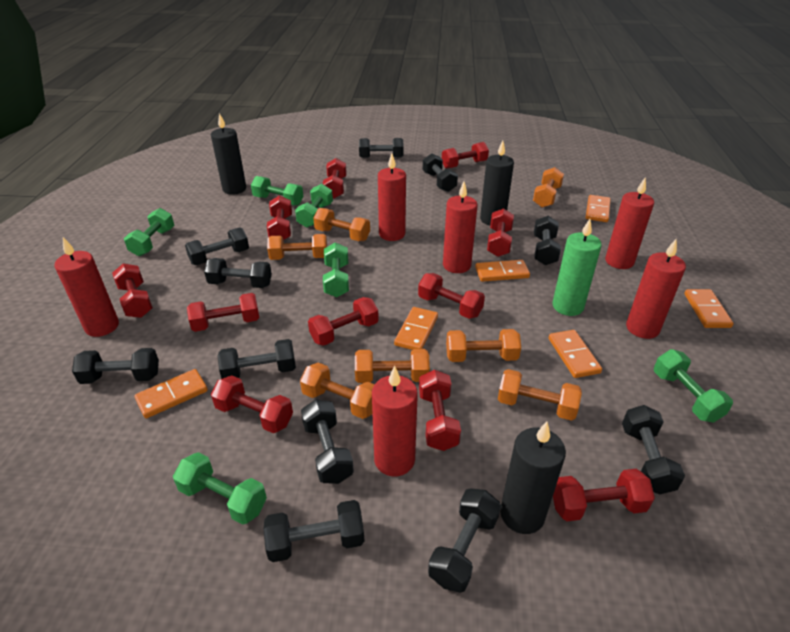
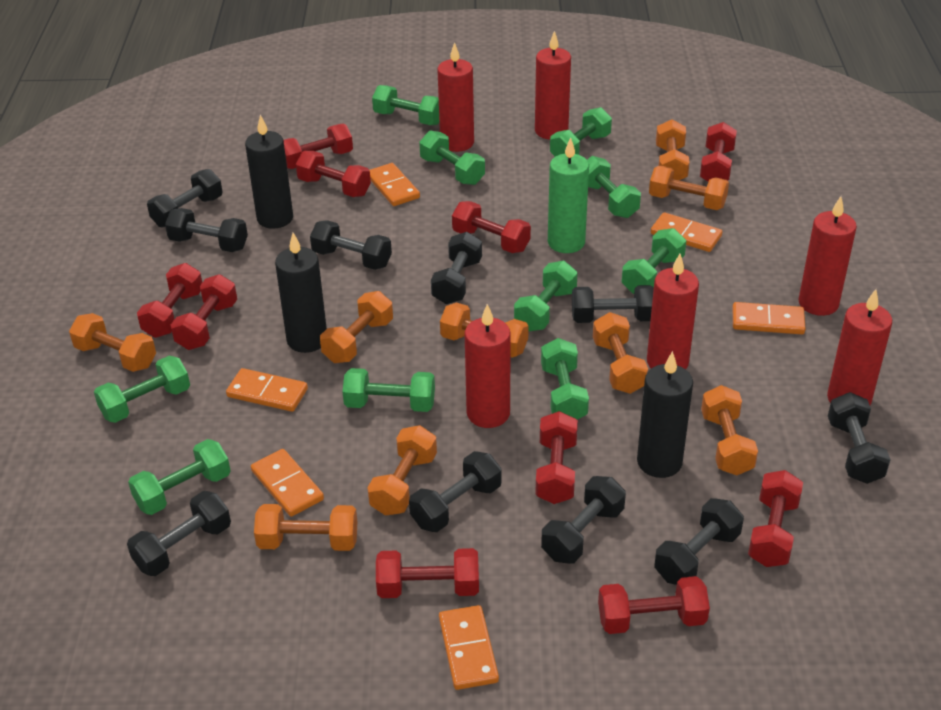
black dumbbell: 11 -> 10
green dumbbell: 6 -> 10
orange dumbbell: 7 -> 9
red dumbbell: 11 -> 10

